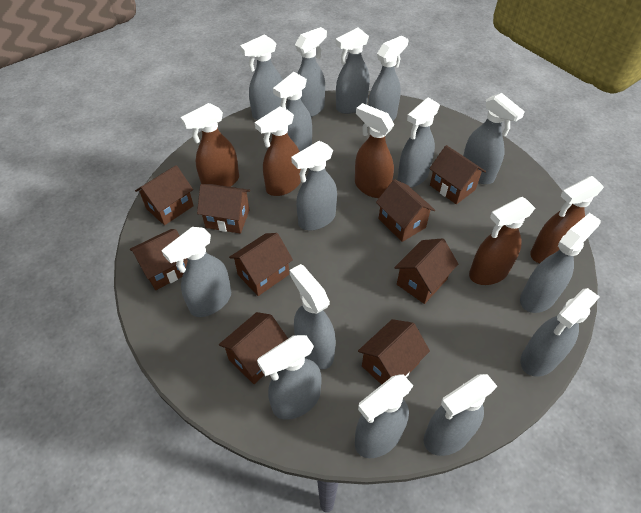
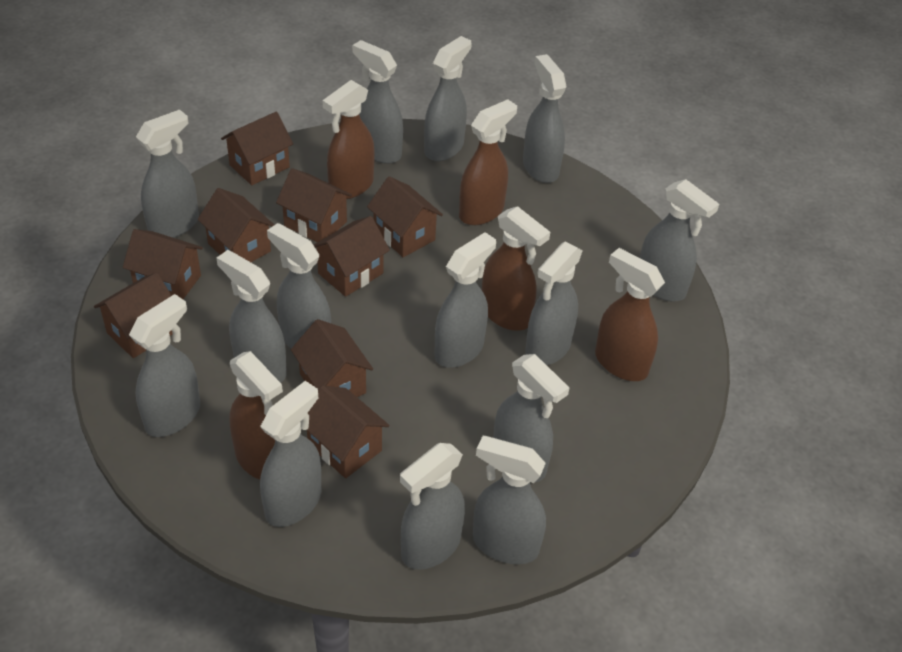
grey spray bottle: 15 -> 14

